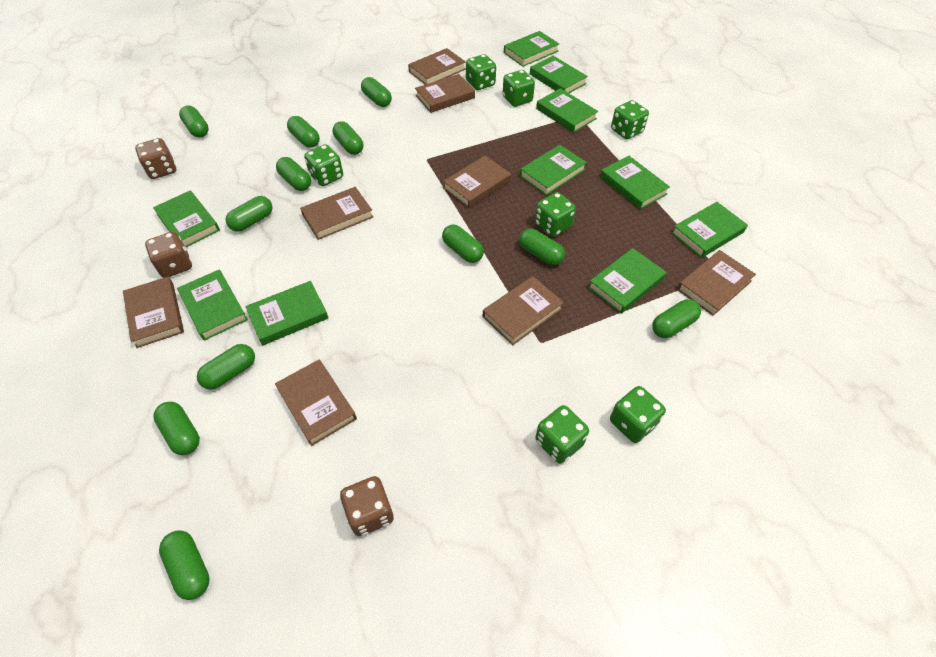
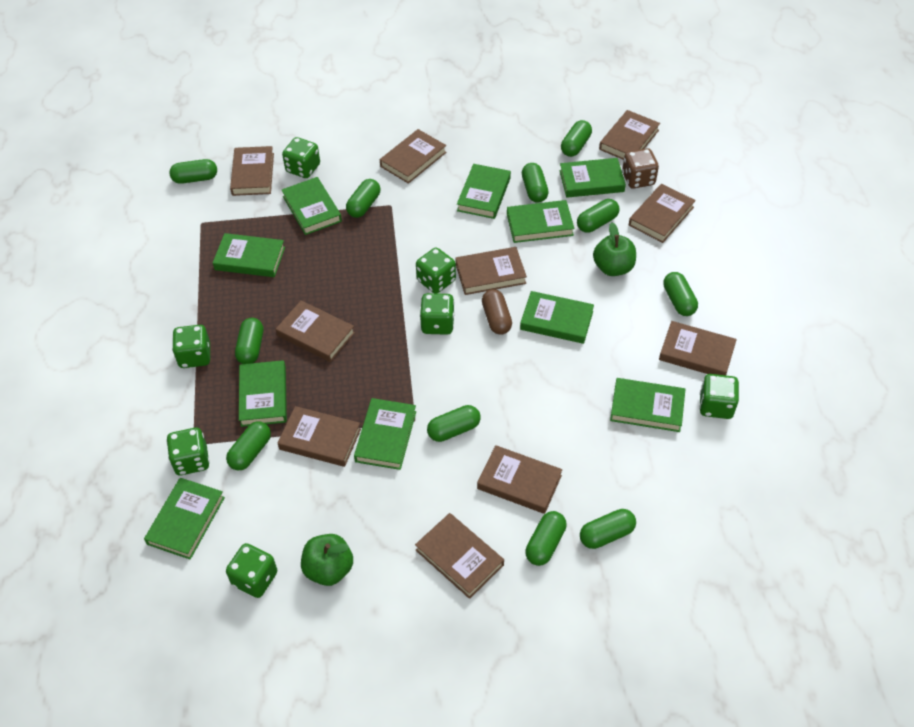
brown book: 8 -> 10
brown capsule: 0 -> 1
brown dice: 3 -> 1
green apple: 0 -> 2
green capsule: 12 -> 11

